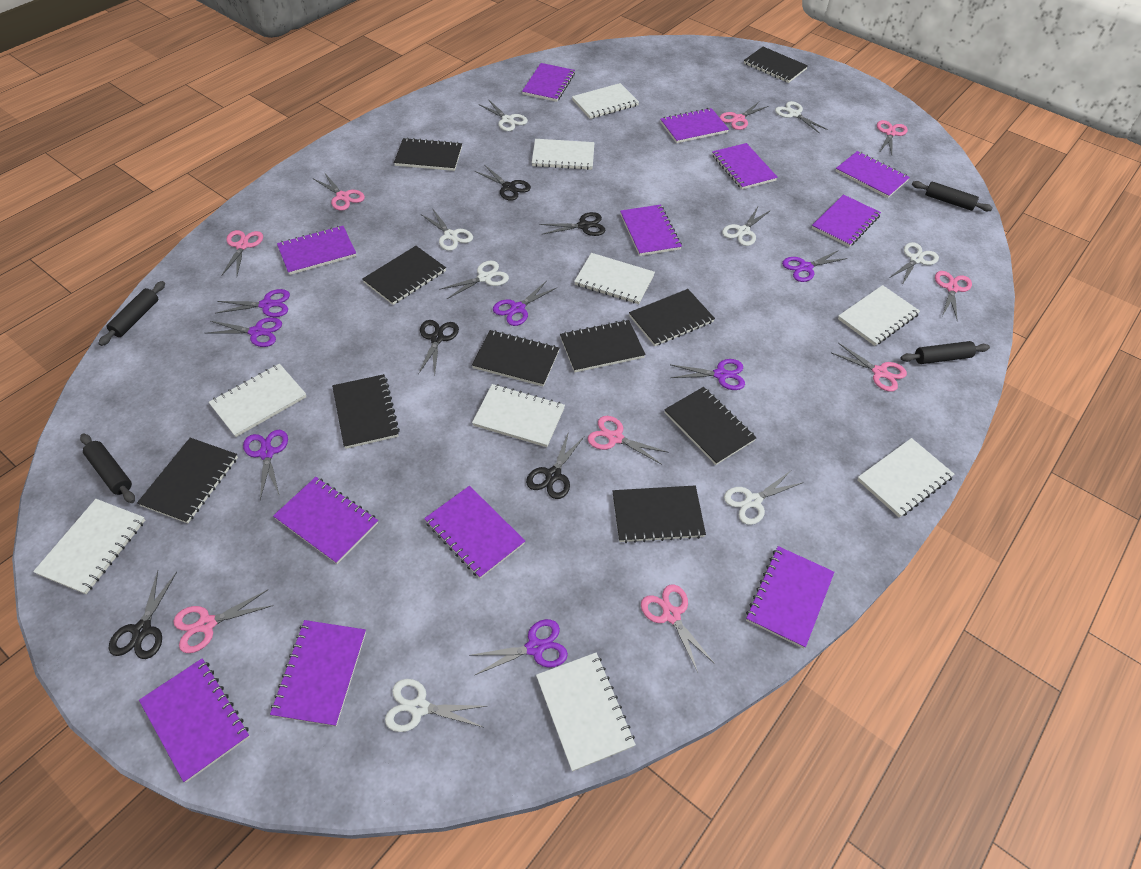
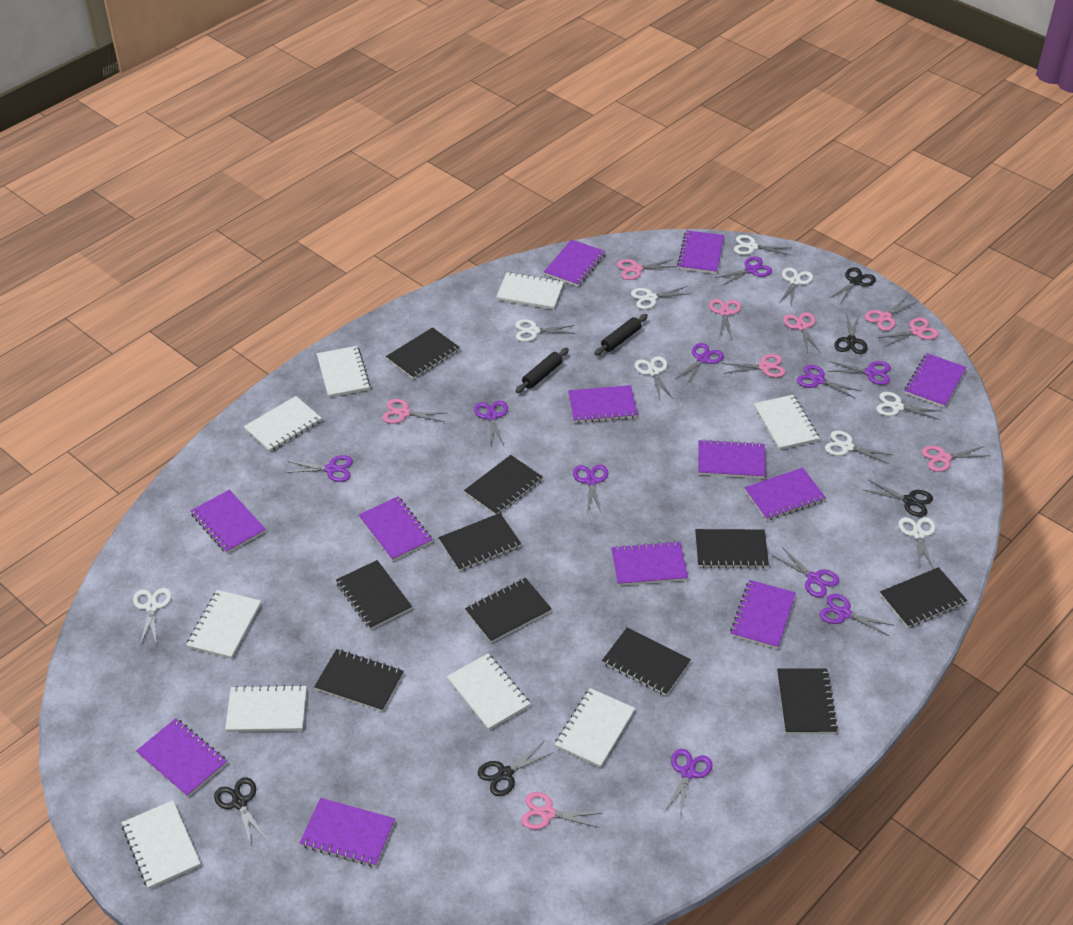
black rolling pin: 4 -> 2
purple scissors: 7 -> 10
white scissors: 8 -> 9

